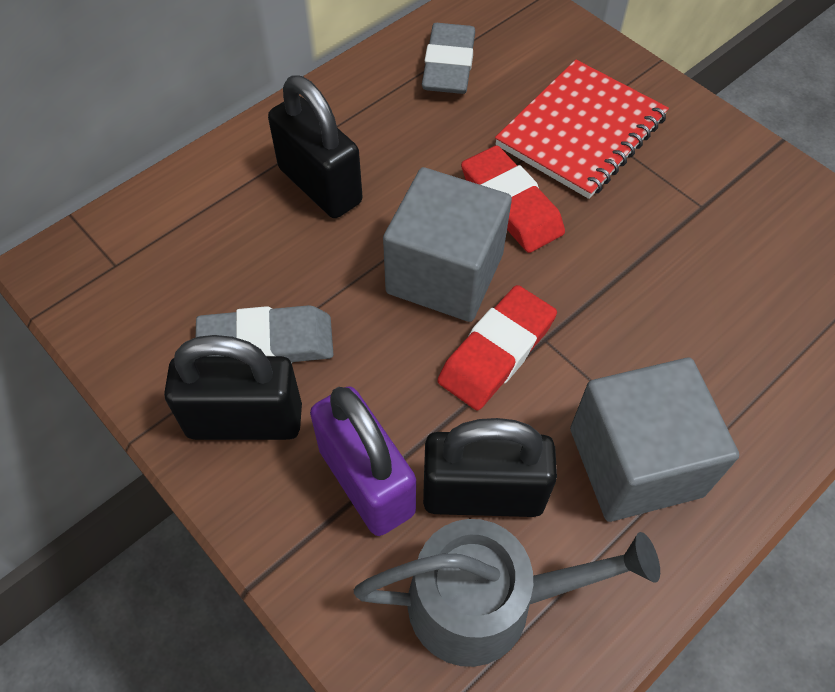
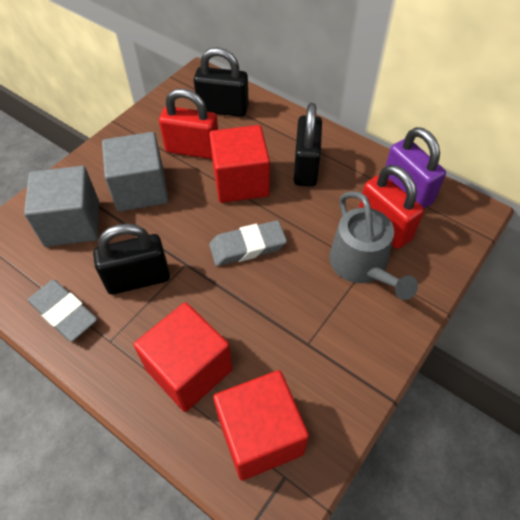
red cube: 0 -> 3
red eraser: 2 -> 0
red notebook: 1 -> 0
red padlock: 0 -> 2

